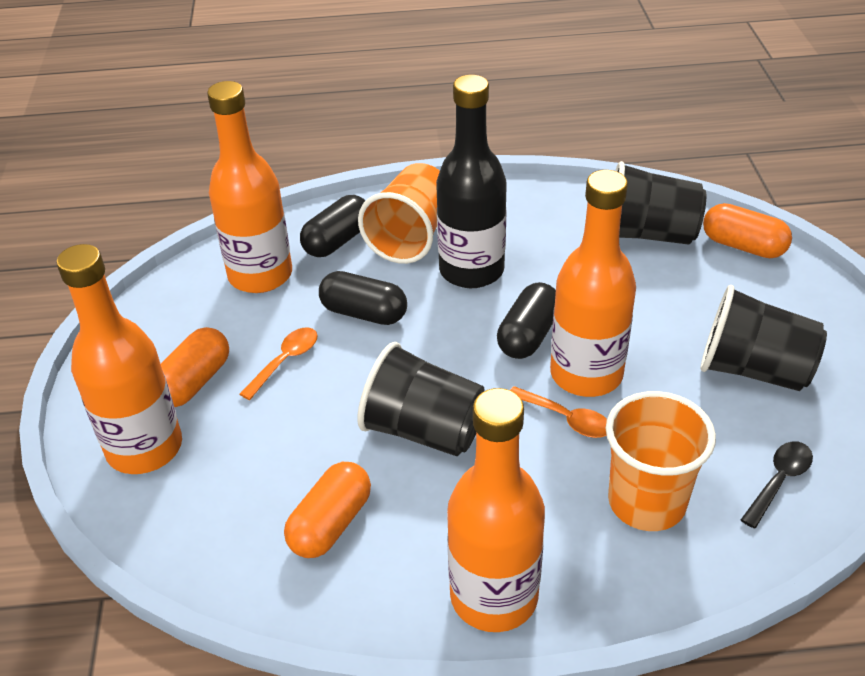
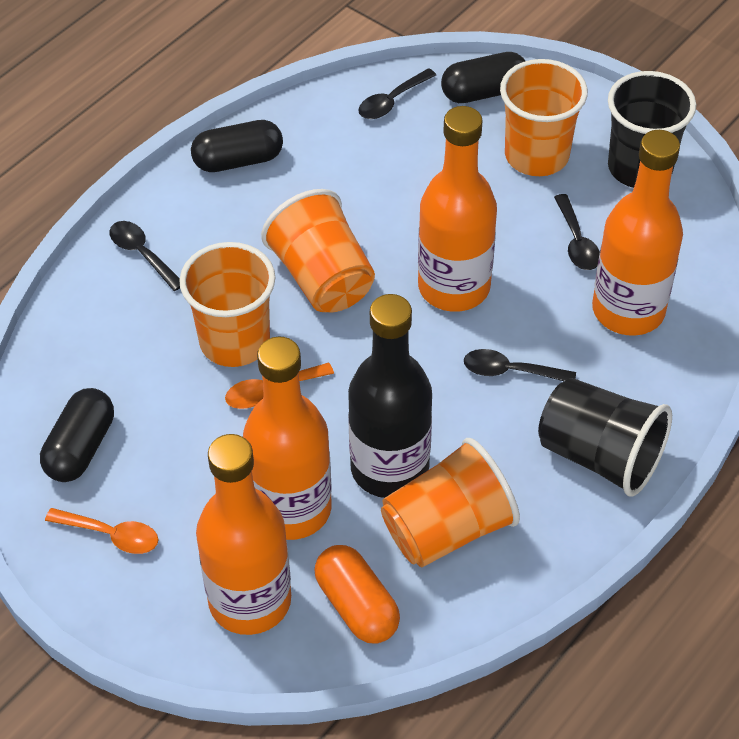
black cup: 3 -> 2
black spoon: 1 -> 4
orange capsule: 3 -> 1
orange cup: 2 -> 4

